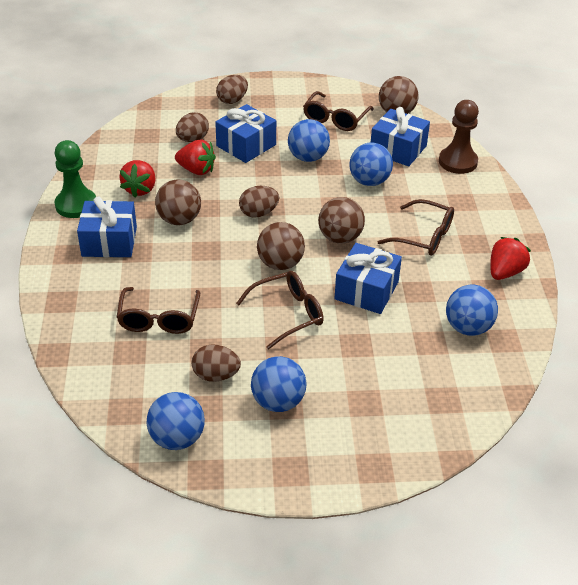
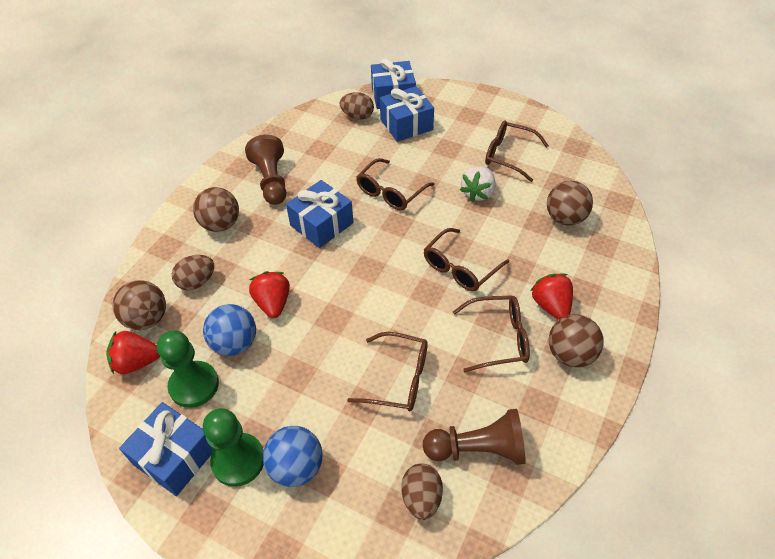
blue ball: 5 -> 2
brown egg: 4 -> 3
brown glasses: 4 -> 5
brown pawn: 1 -> 2
green pawn: 1 -> 2
white strawberry: 0 -> 1

